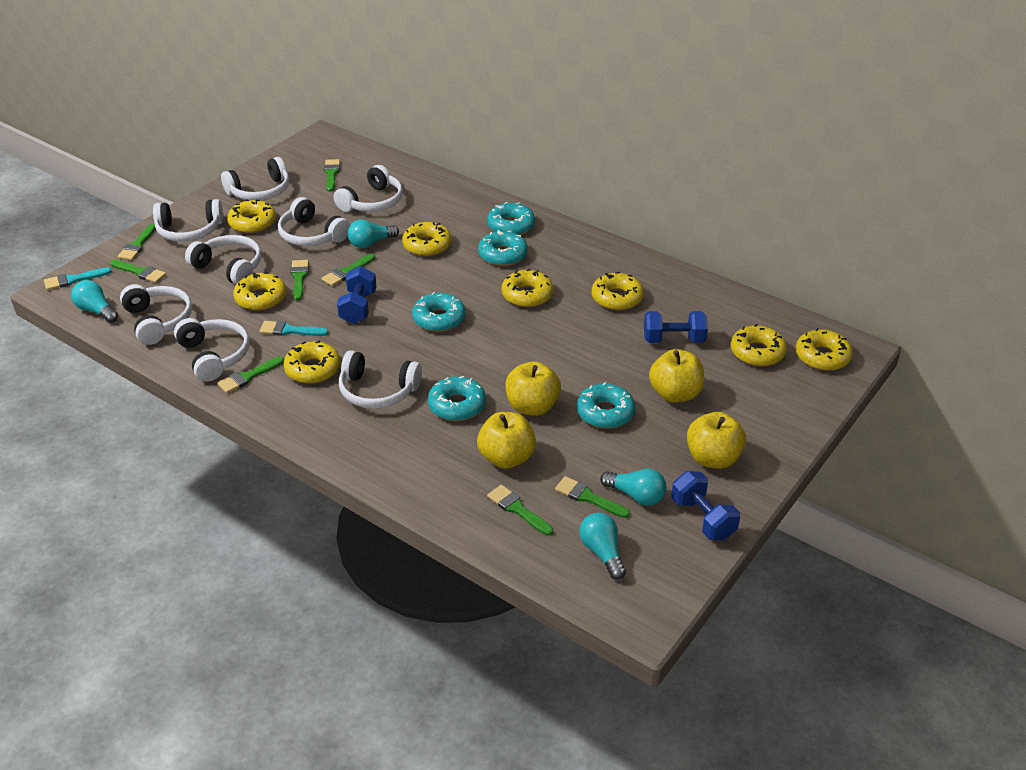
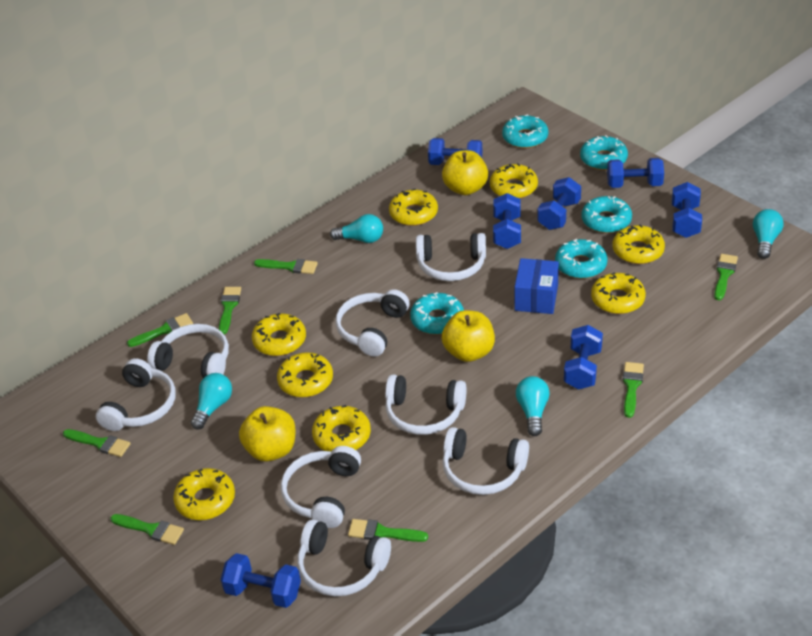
blue box: 0 -> 1
blue dumbbell: 3 -> 7
turquoise brush: 2 -> 0
yellow apple: 4 -> 3

